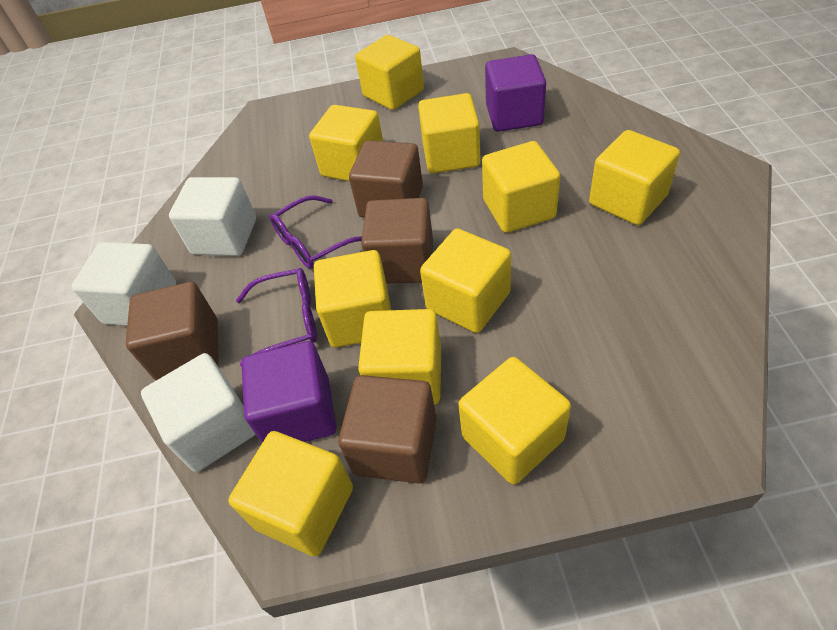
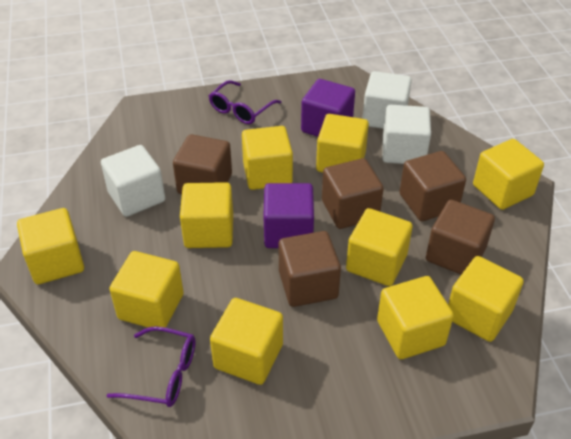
brown cube: 4 -> 5

